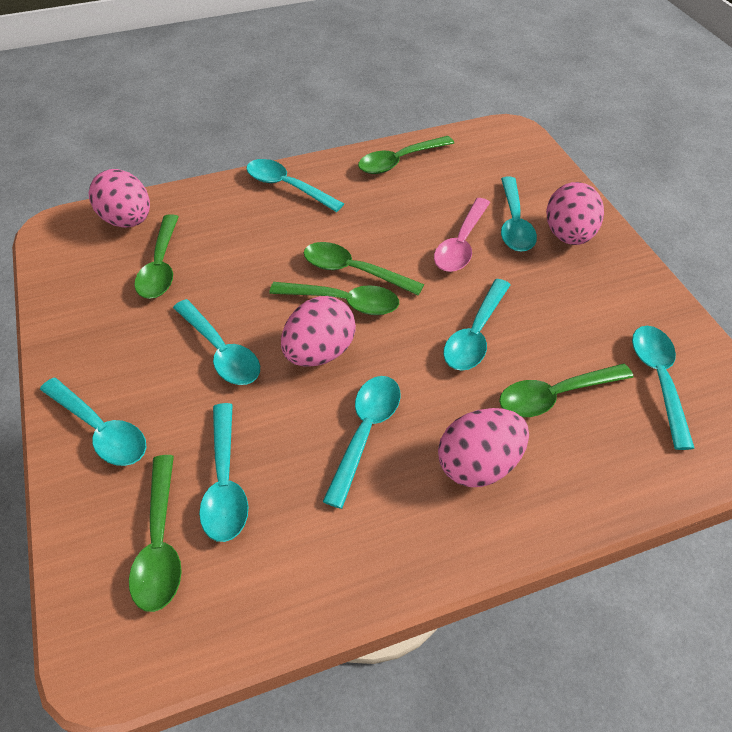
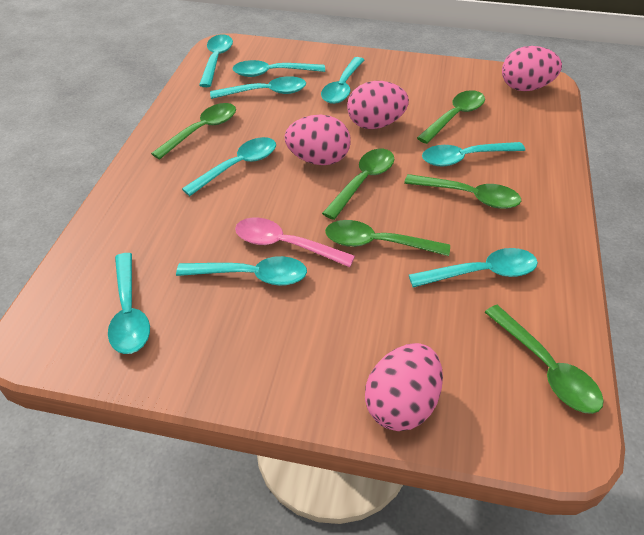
turquoise spoon: 8 -> 9

